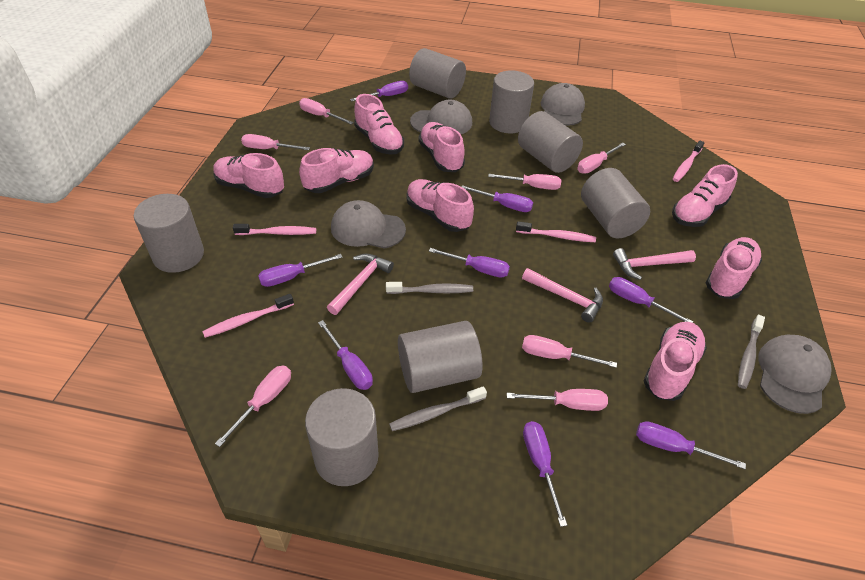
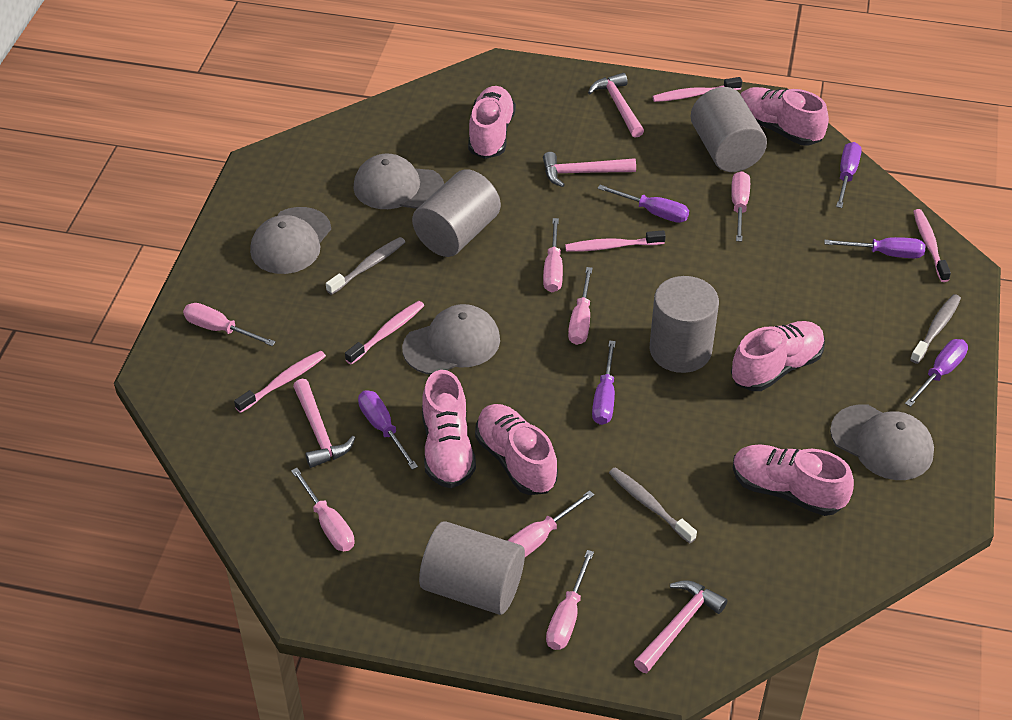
grey cylinder: 7 -> 4
pink hammer: 3 -> 4
pink shoe: 8 -> 6
pink toothbrush: 4 -> 5
purple screwdriver: 8 -> 6

